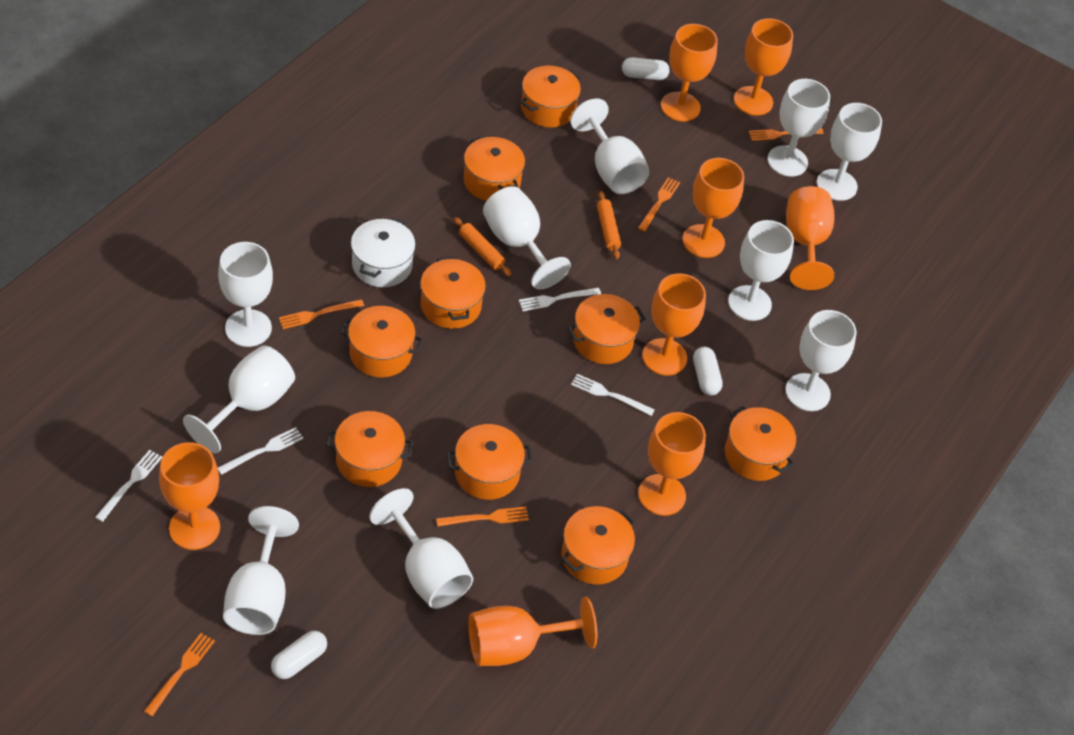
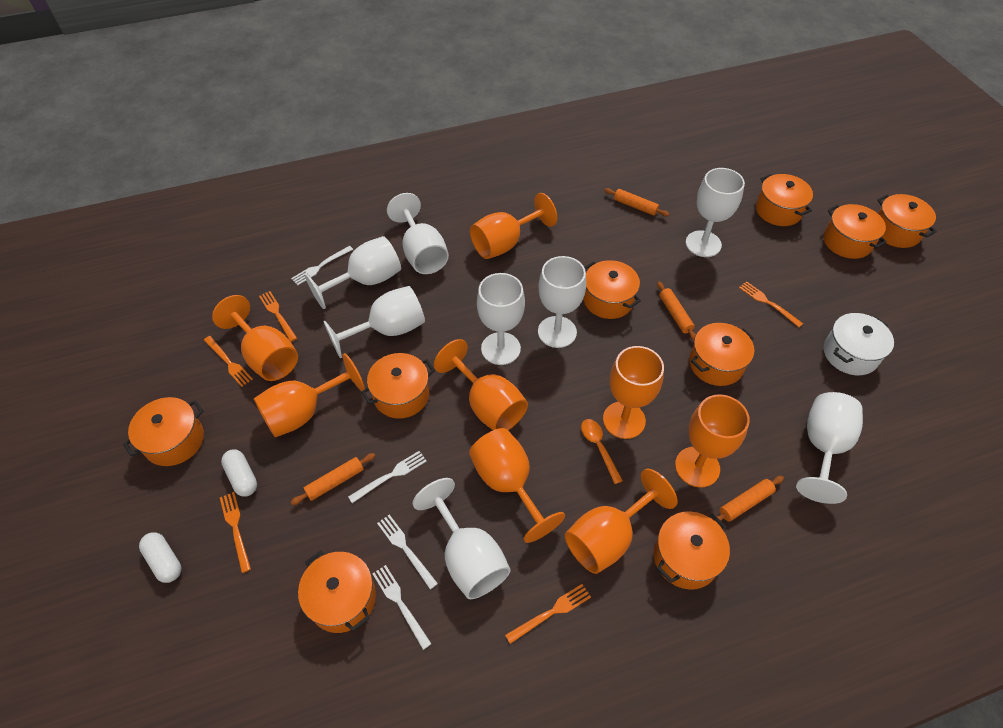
orange rolling pin: 2 -> 4
orange spoon: 0 -> 1
white capsule: 3 -> 2
white goblet: 10 -> 8

